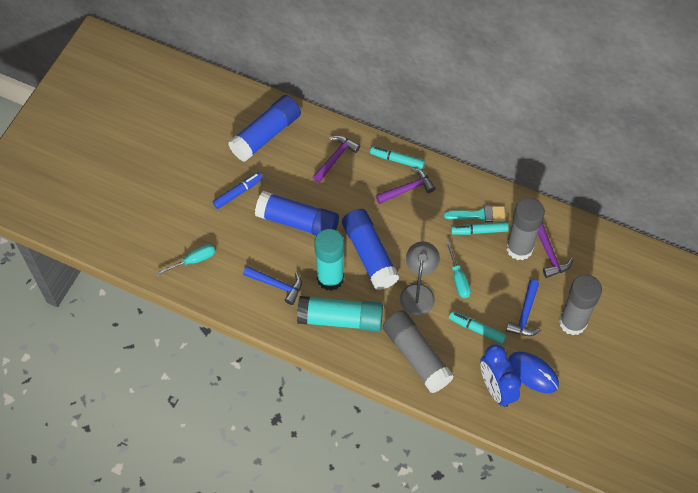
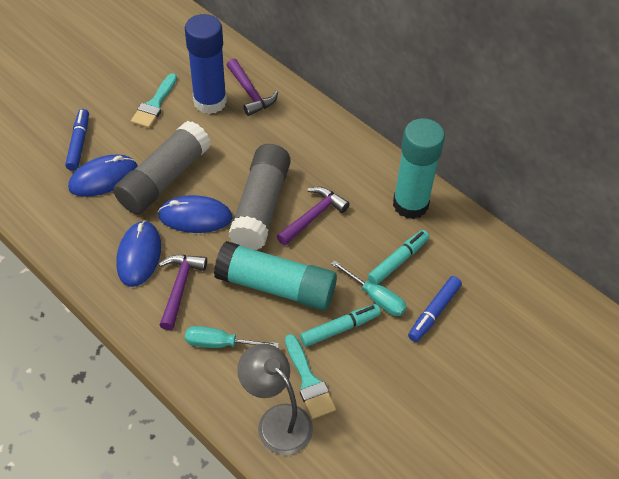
blue clock: 1 -> 0
blue glue stick: 3 -> 1
blue hammer: 2 -> 0
blue marker: 1 -> 2
blue mouse: 1 -> 3
grey glue stick: 3 -> 2
turquoise brush: 1 -> 2
turquoise marker: 3 -> 2

